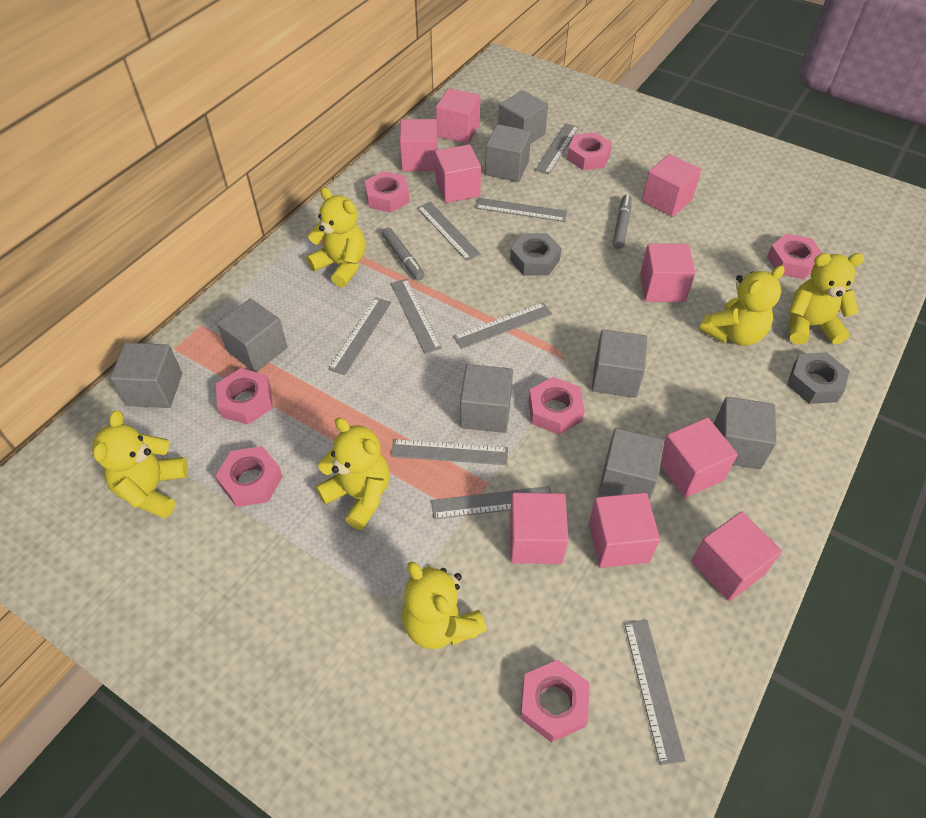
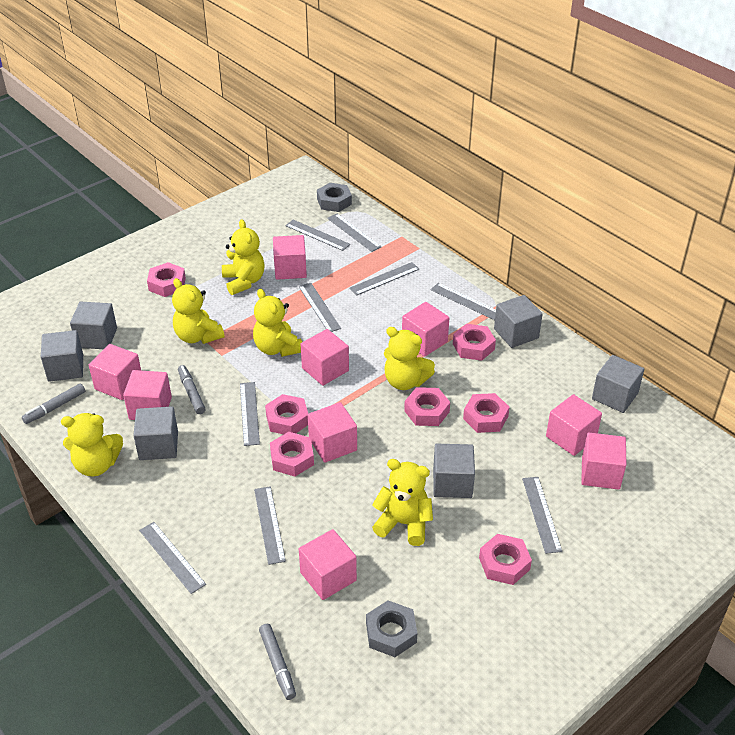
grey cube: 8 -> 6
grey marker: 2 -> 3

